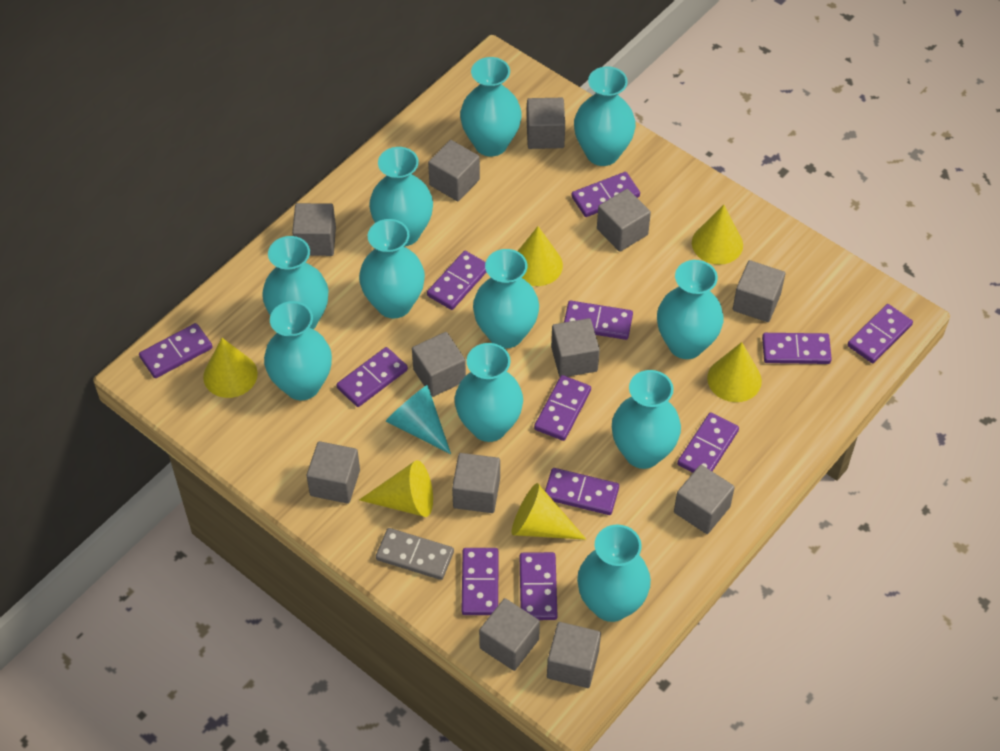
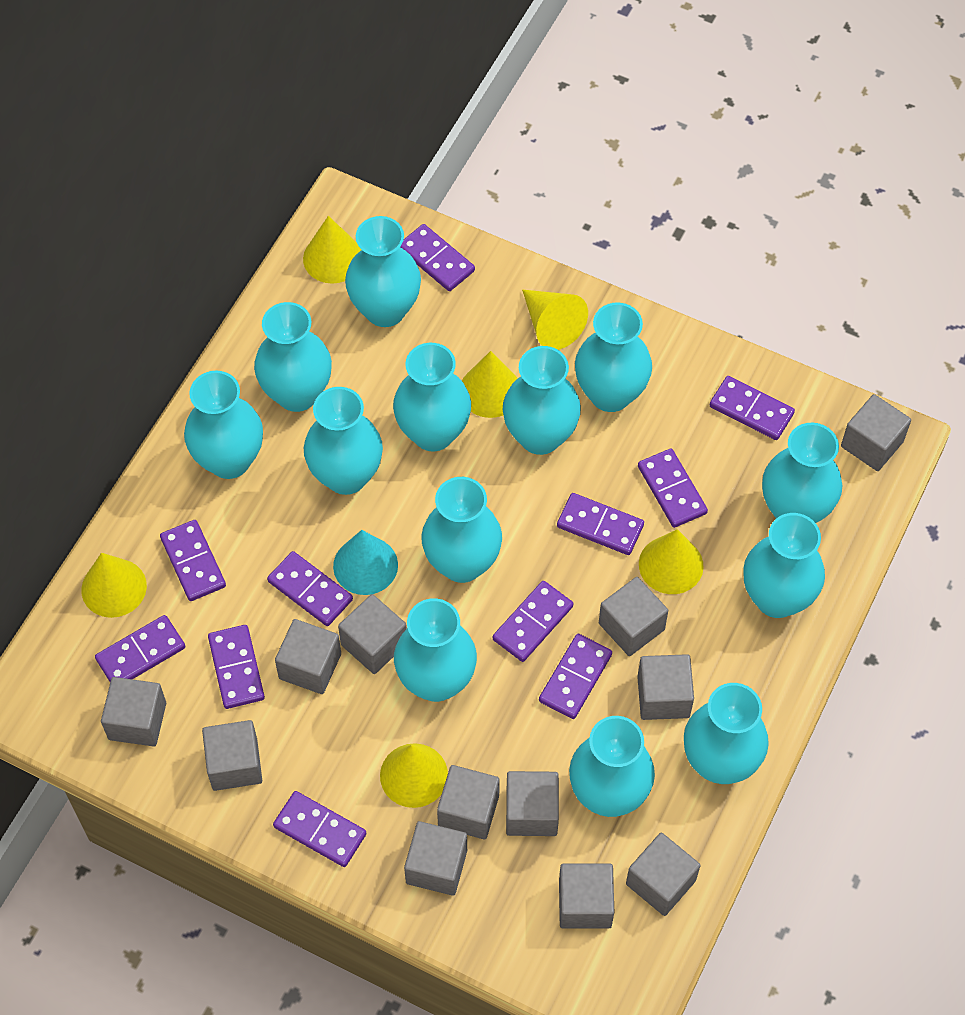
grey domino: 1 -> 0
purple domino: 12 -> 11
turquoise vase: 11 -> 13

